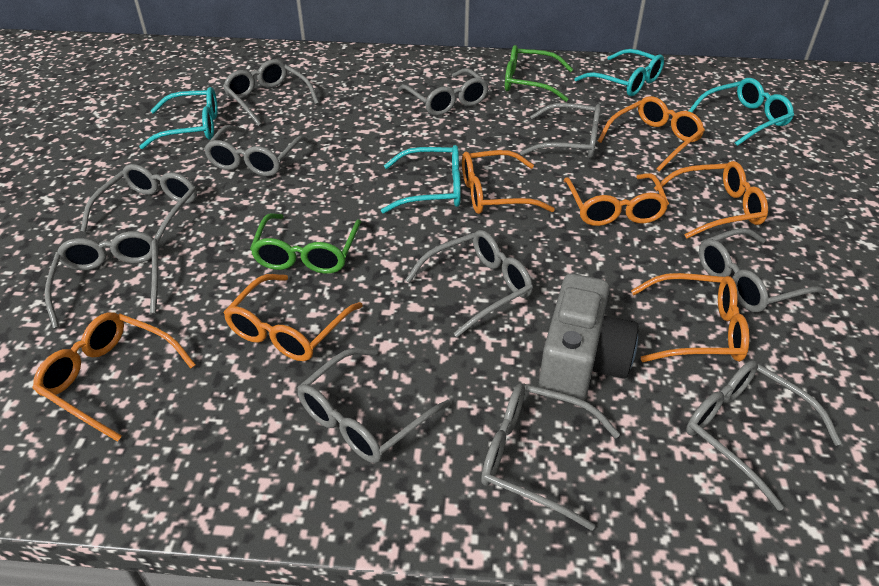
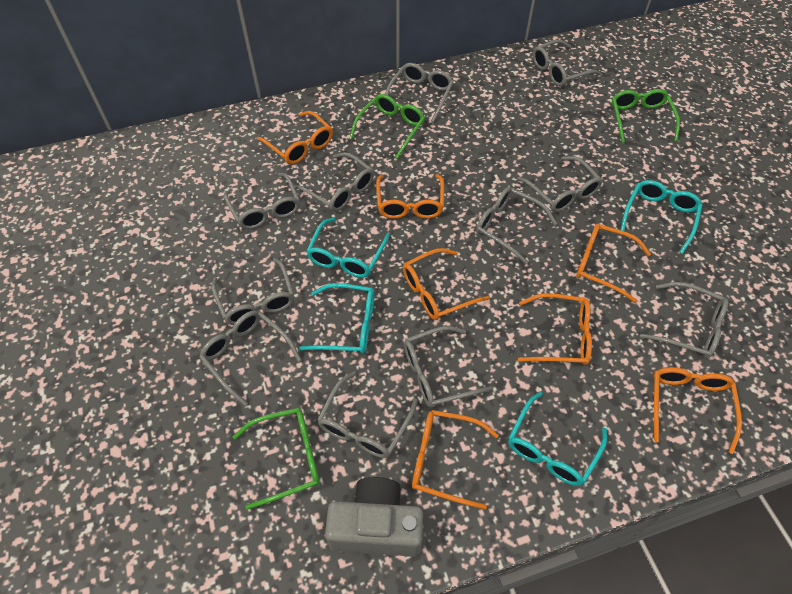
green glasses: 2 -> 3

